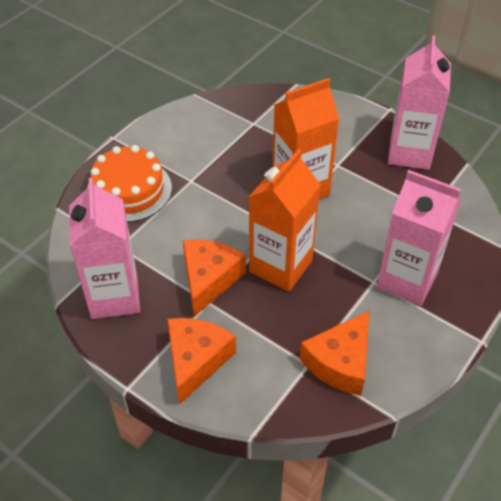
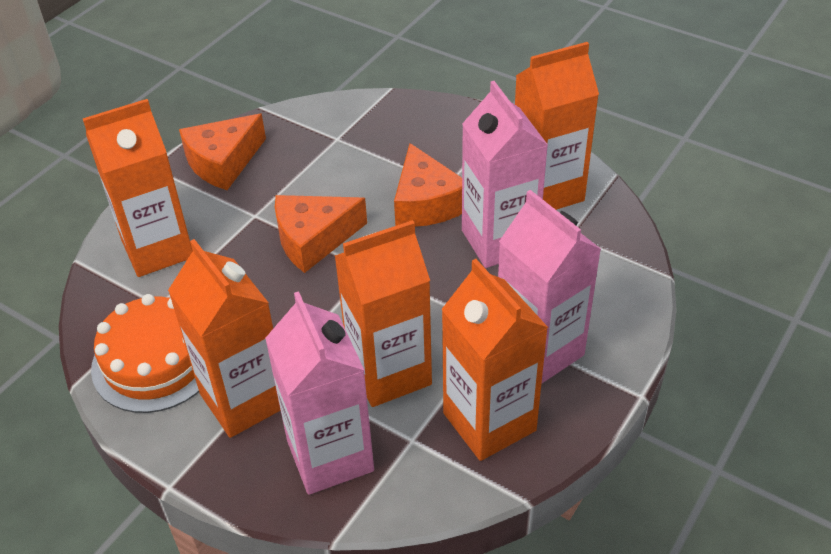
orange carton: 2 -> 5

